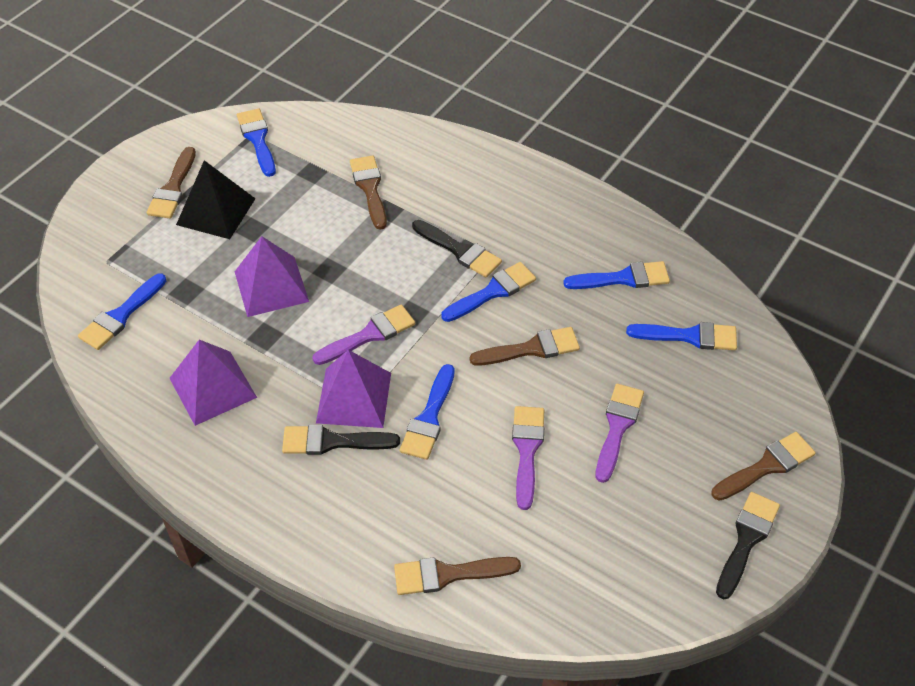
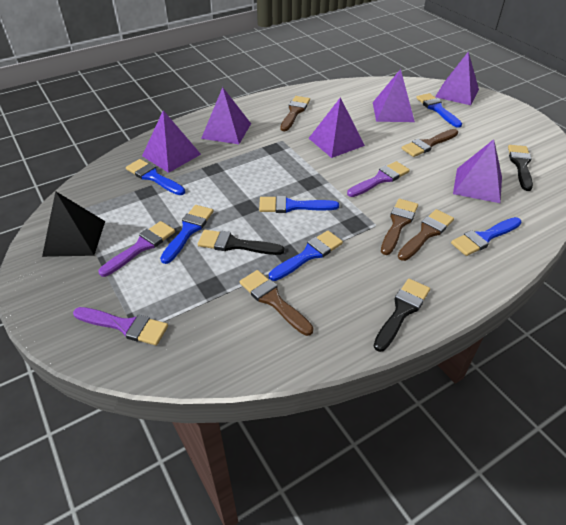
purple pyramid: 3 -> 6

